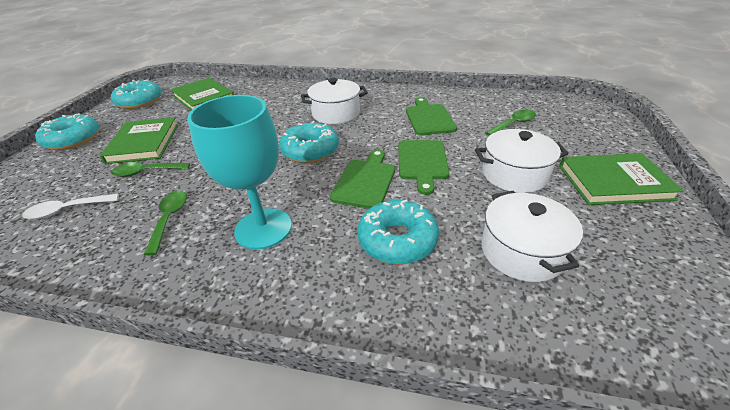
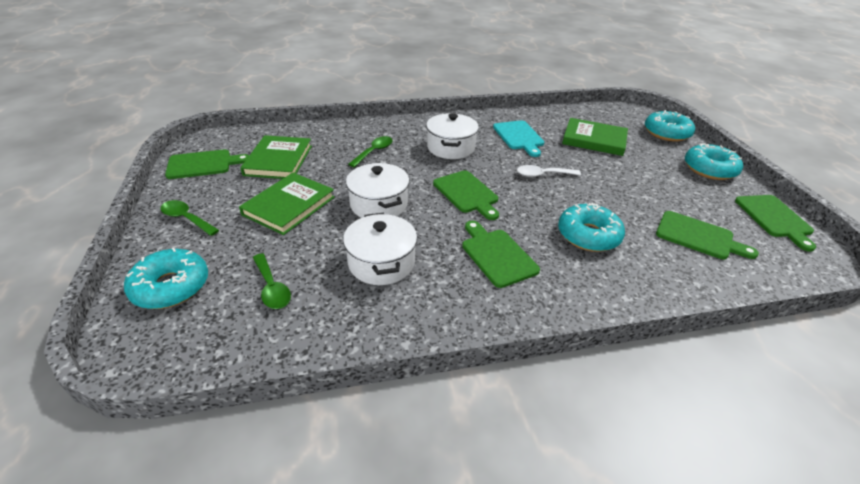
green cutting board: 3 -> 5
turquoise cutting board: 0 -> 1
turquoise goblet: 1 -> 0

